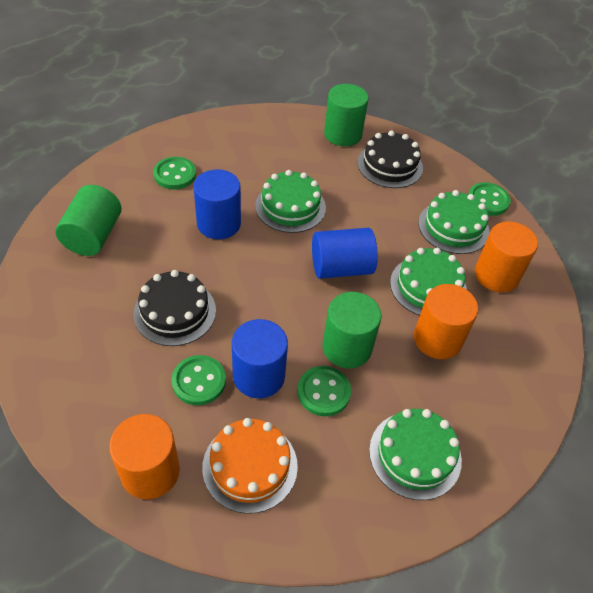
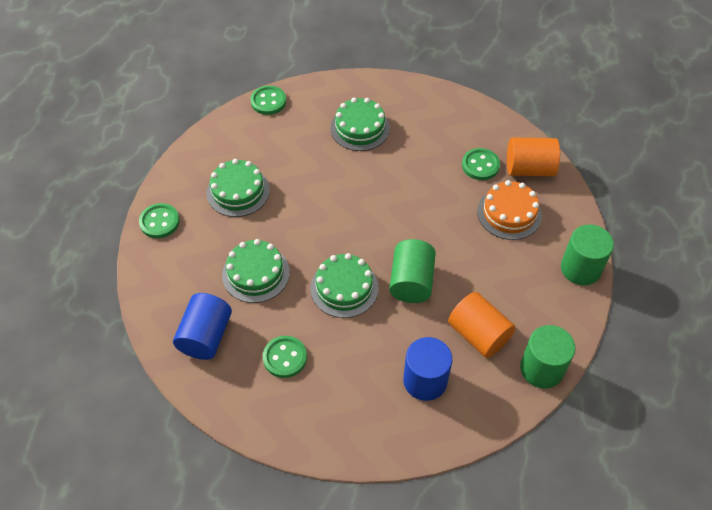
black cake: 2 -> 0
blue cylinder: 3 -> 2
orange cylinder: 3 -> 2

